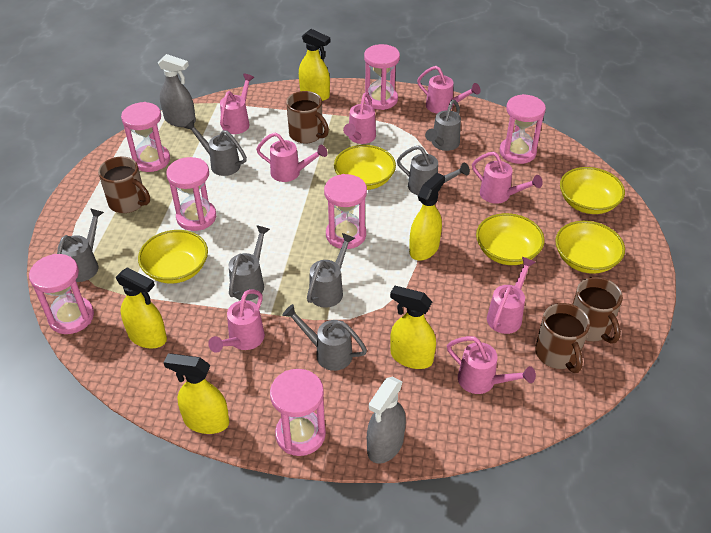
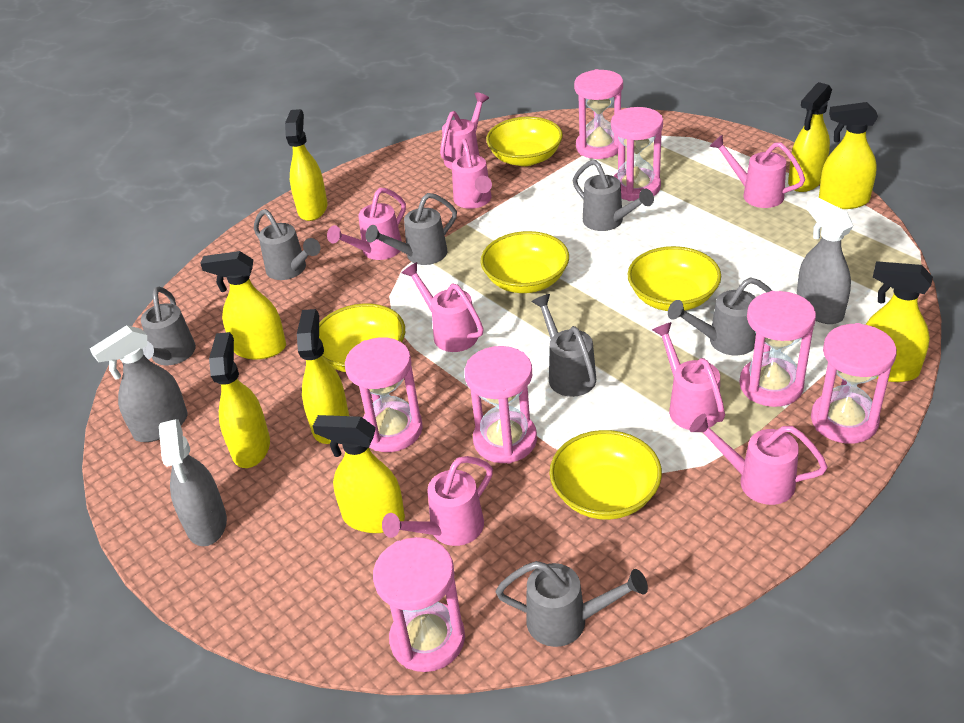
brown mug: 4 -> 0
grey spray bottle: 2 -> 3
yellow spray bottle: 5 -> 8

